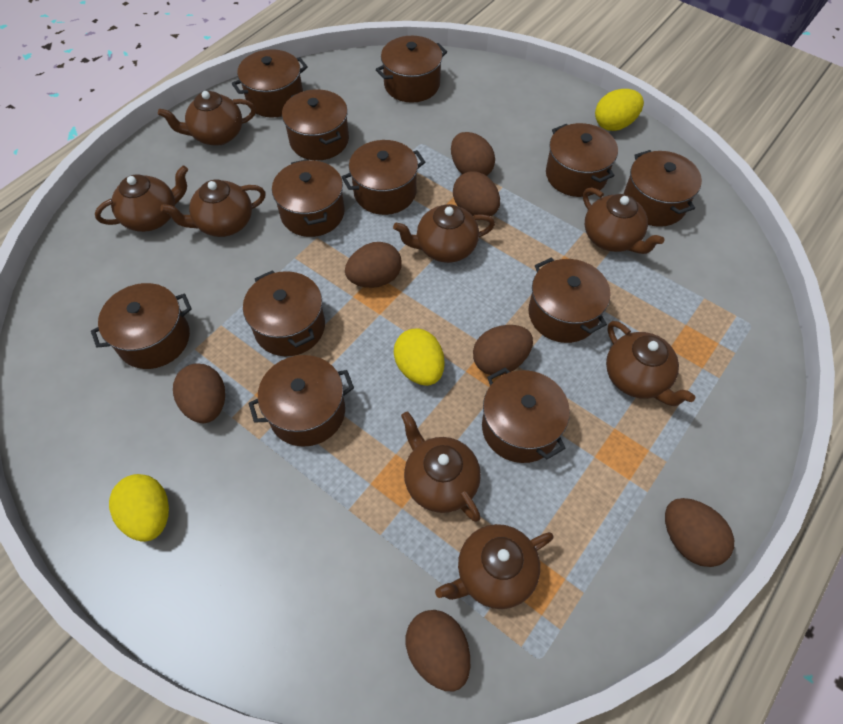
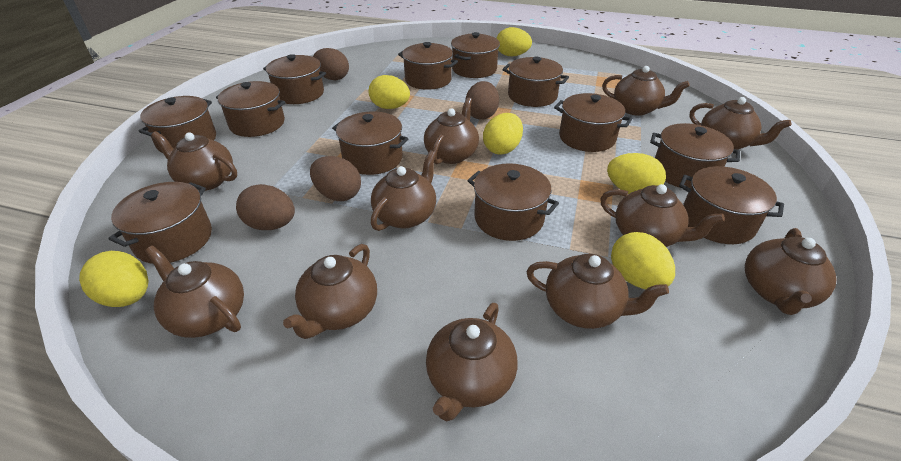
brown egg: 7 -> 4
brown teapot: 8 -> 11
yellow egg: 3 -> 6

